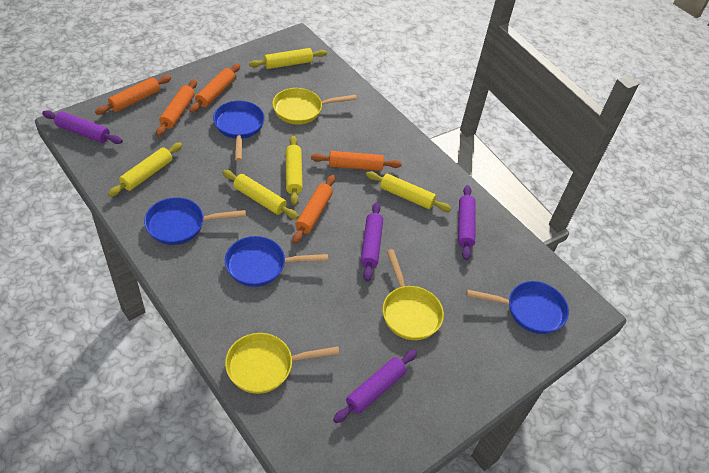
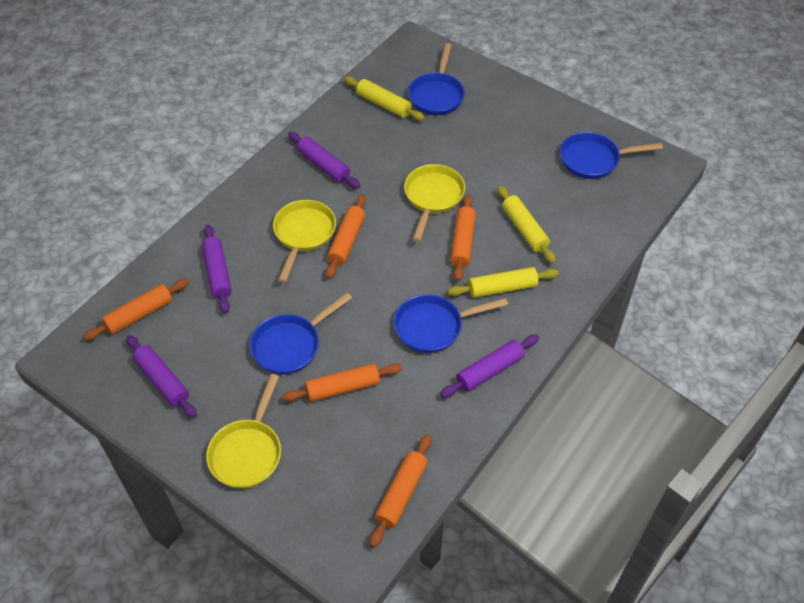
yellow rolling pin: 5 -> 3

